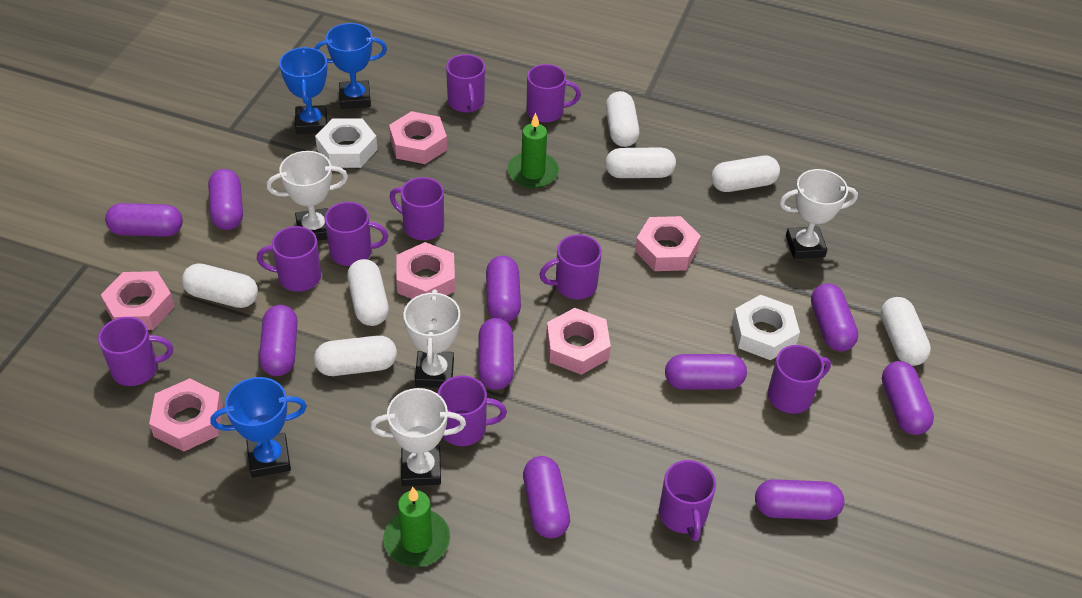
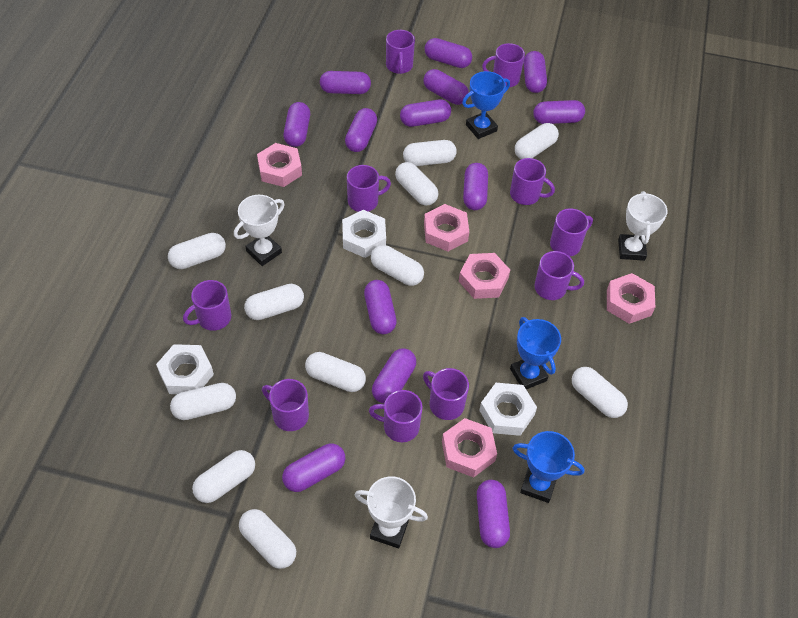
green candle: 2 -> 0
pink nut: 6 -> 5
purple capsule: 10 -> 13
white capsule: 7 -> 11
white nut: 2 -> 3
white trophy: 4 -> 3

